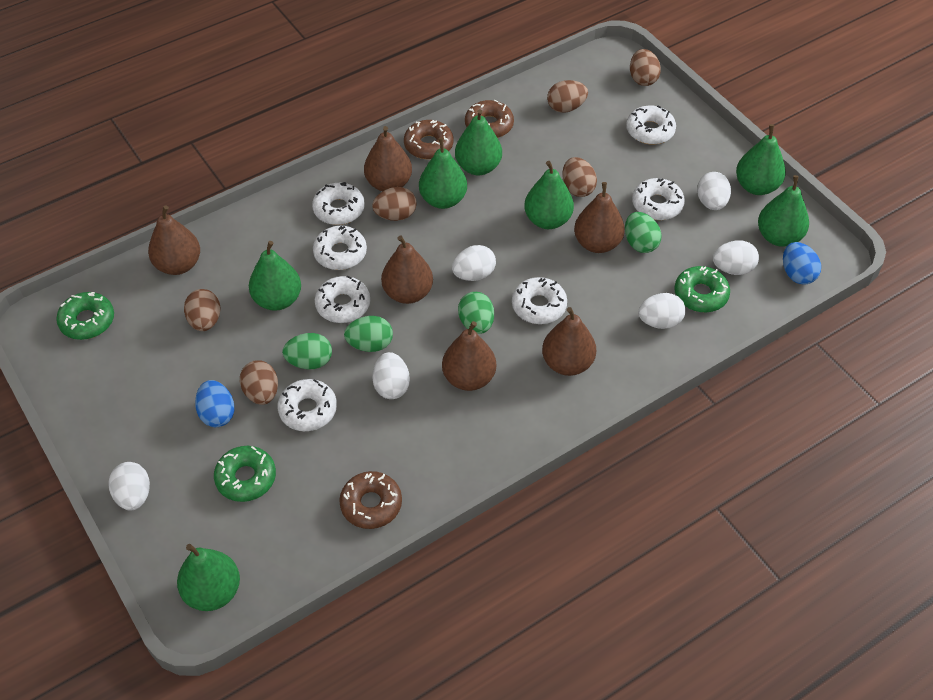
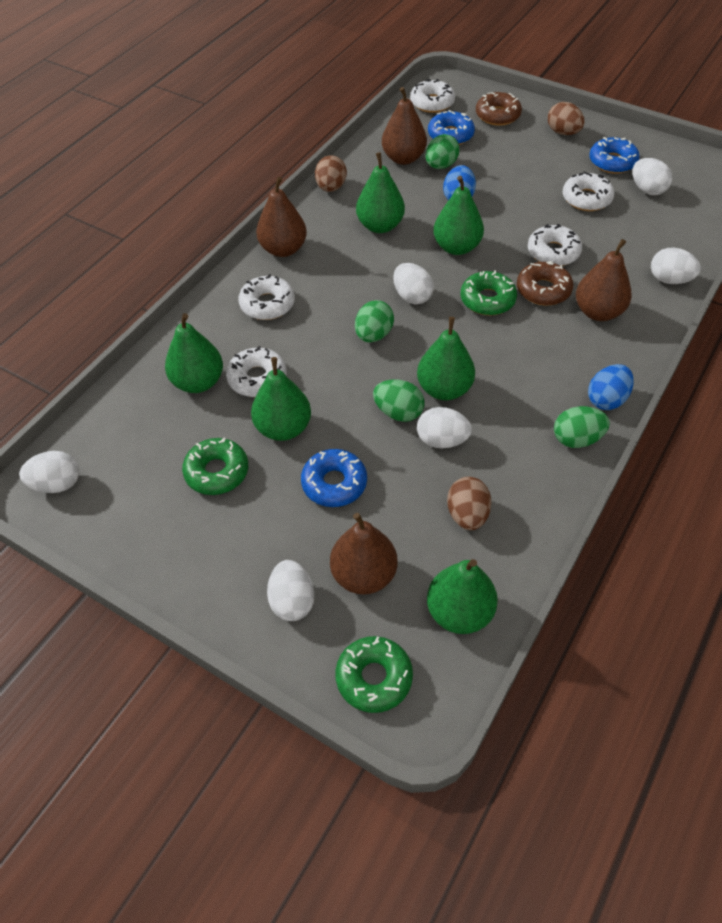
blue donut: 0 -> 3
brown donut: 3 -> 2
brown egg: 6 -> 3
brown pear: 6 -> 4
green pear: 7 -> 6
white donut: 7 -> 5

